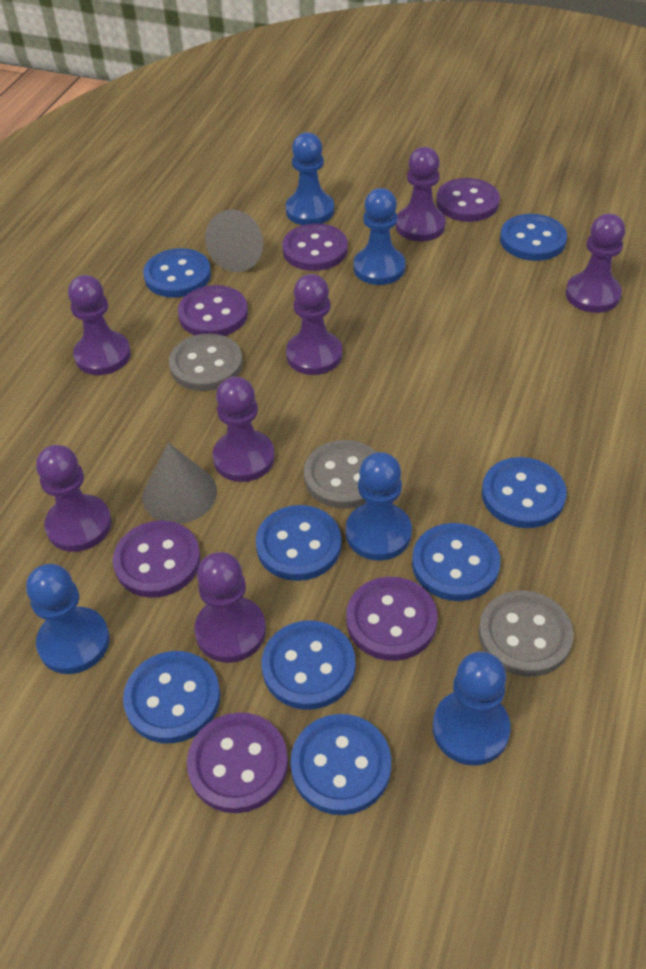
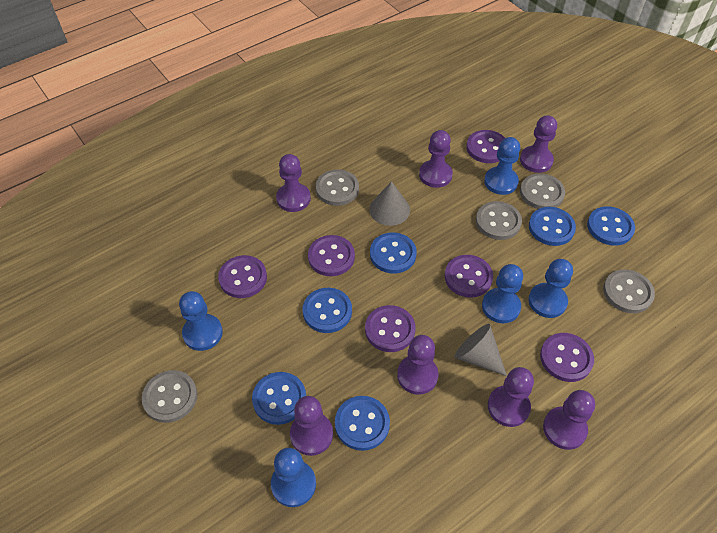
blue button: 8 -> 6
grey button: 3 -> 5

